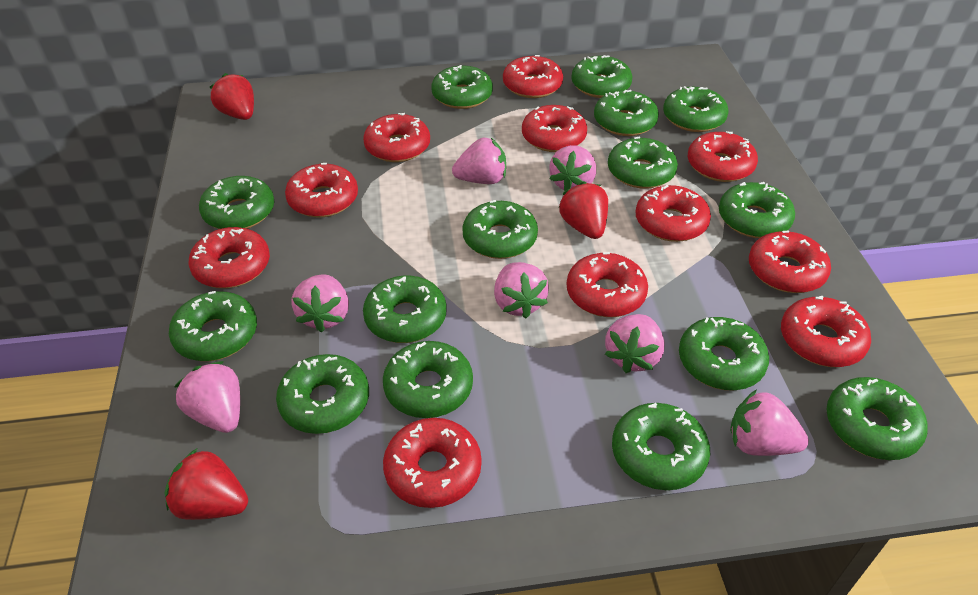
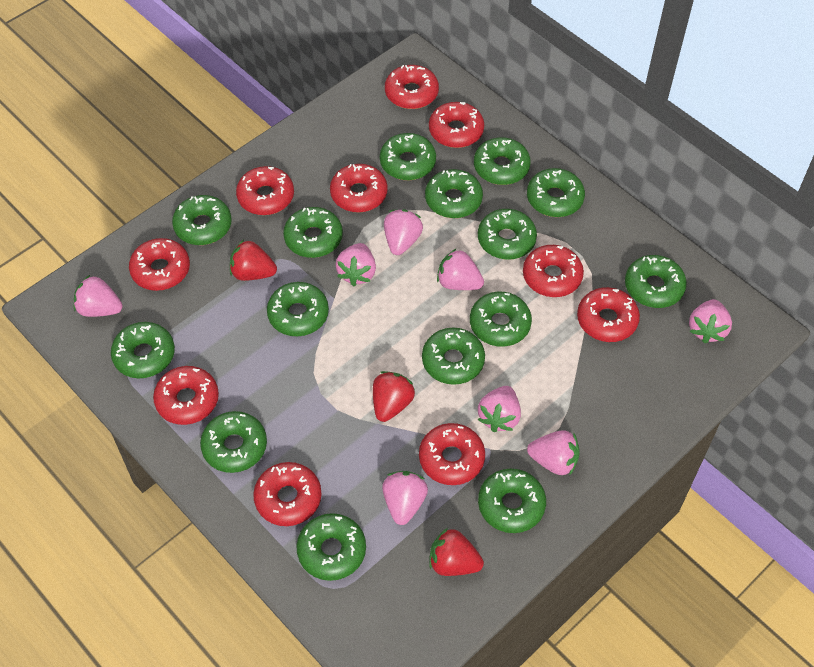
pink strawberry: 7 -> 8
red donut: 11 -> 10

